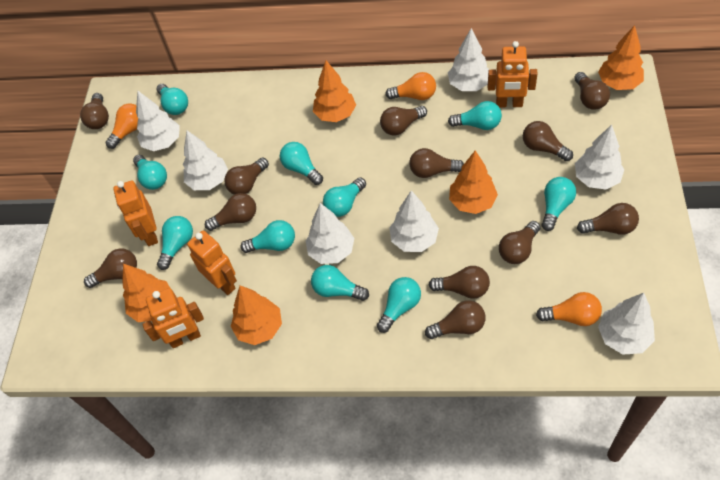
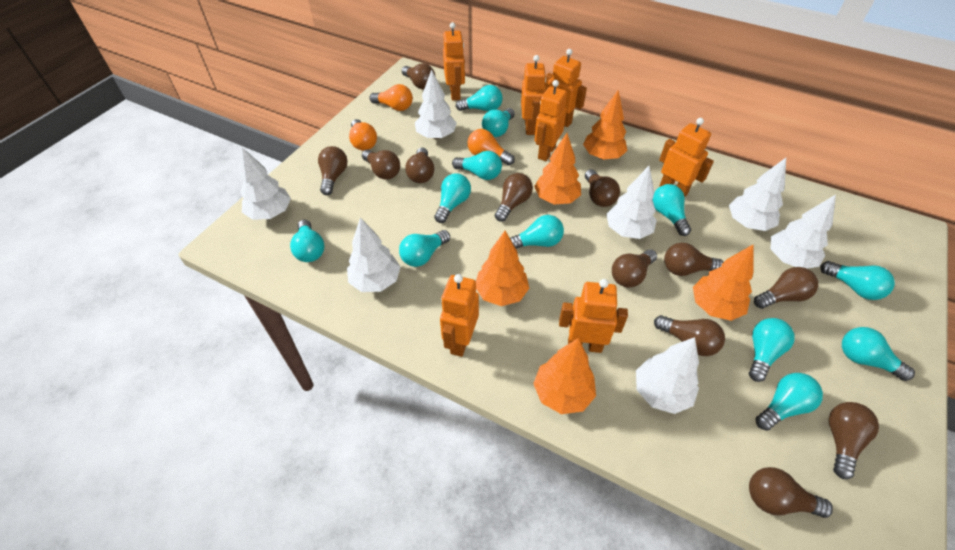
orange robot: 4 -> 7
turquoise light bulb: 10 -> 12

